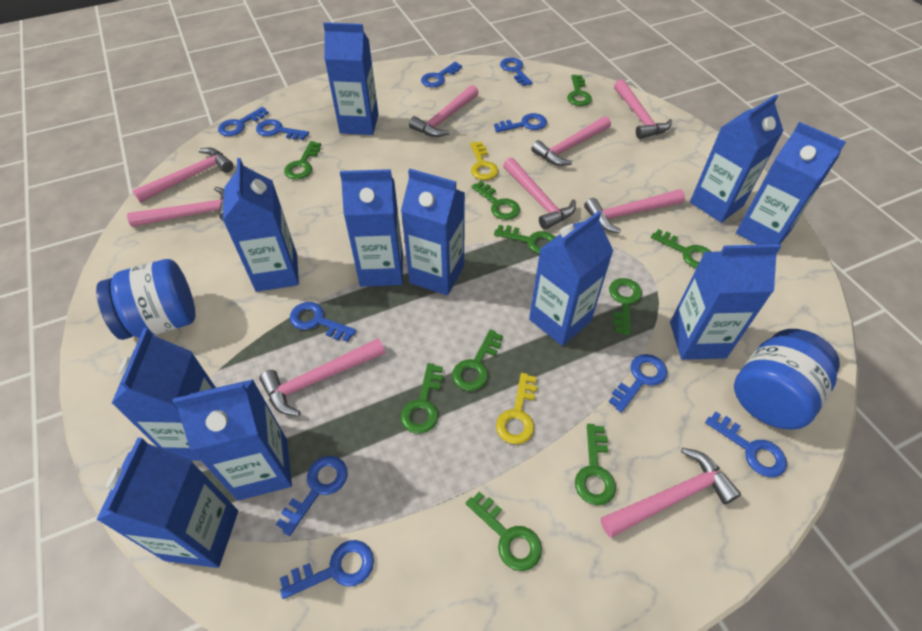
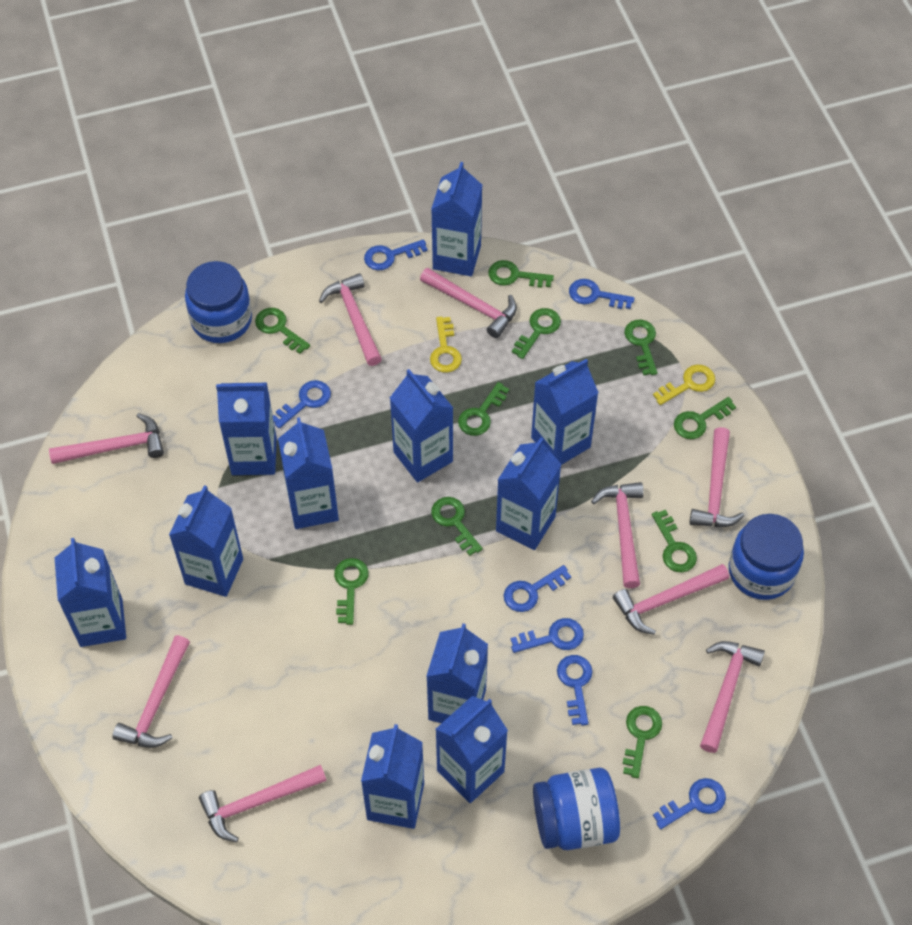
blue jar: 2 -> 3
blue key: 10 -> 7

